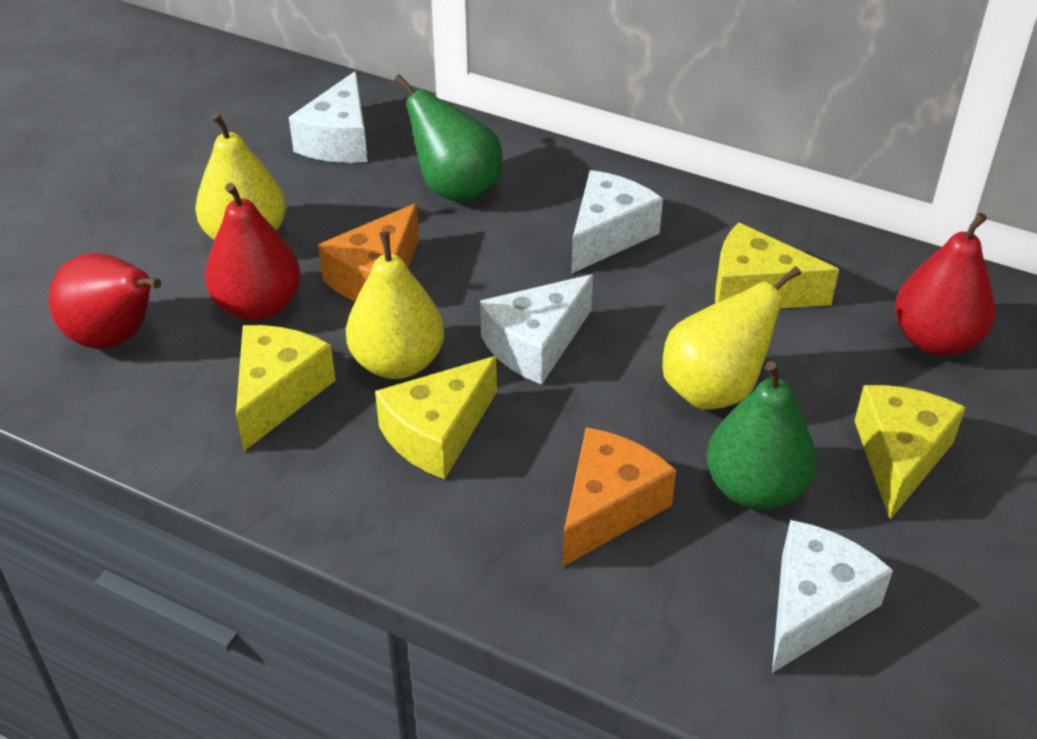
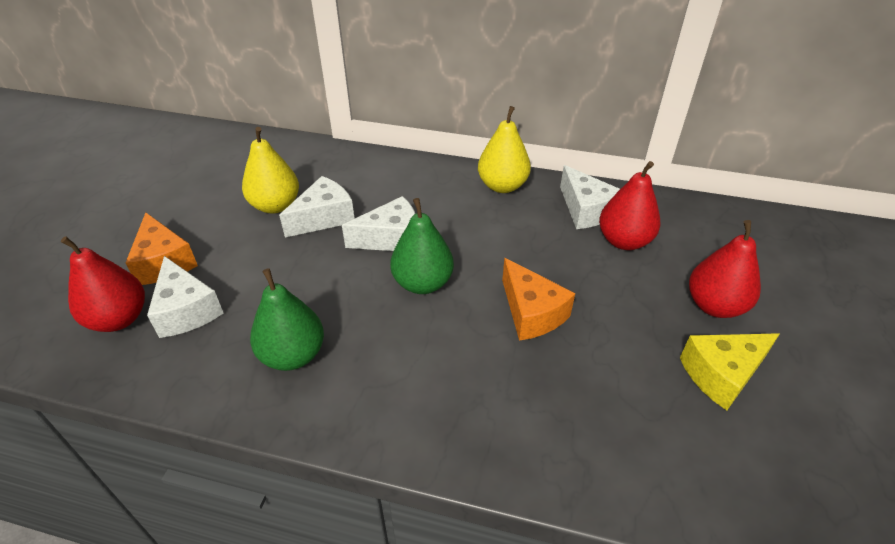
yellow cheese: 4 -> 1
yellow pear: 3 -> 2

